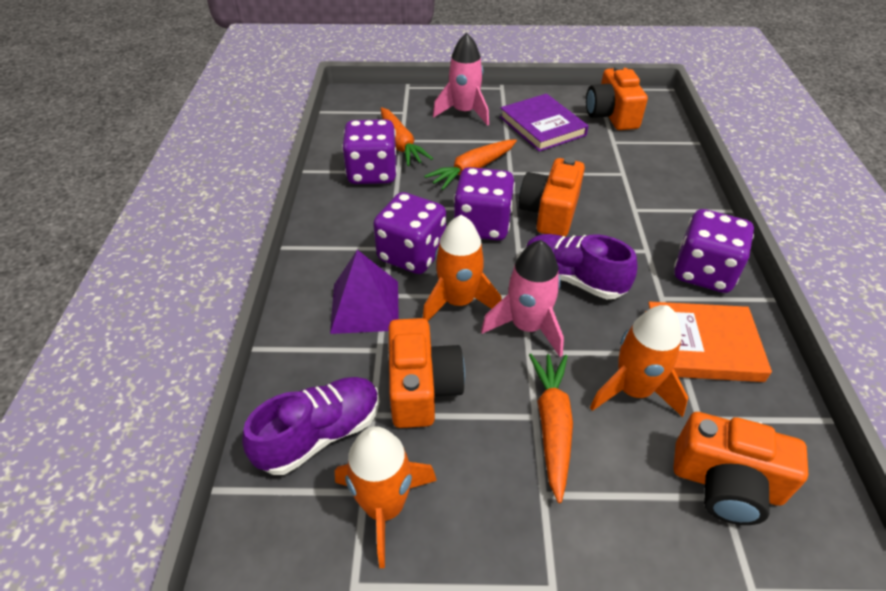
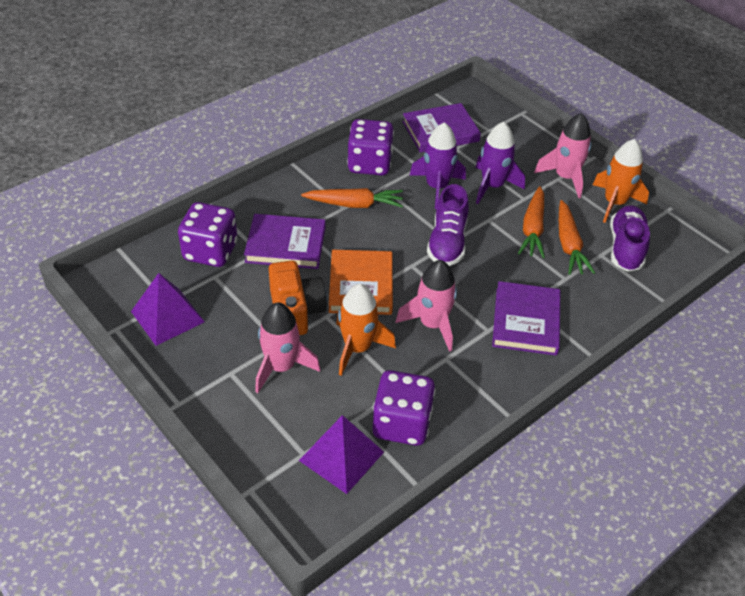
orange camera: 4 -> 1
orange rocket: 3 -> 2
pink rocket: 2 -> 3
purple book: 1 -> 3
purple dice: 4 -> 3
purple pyramid: 1 -> 2
purple rocket: 0 -> 2

